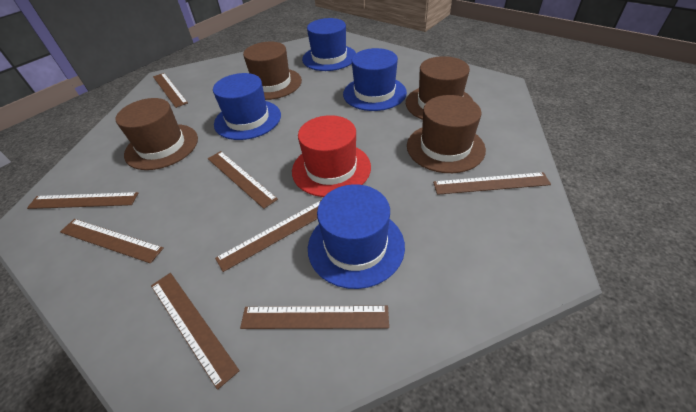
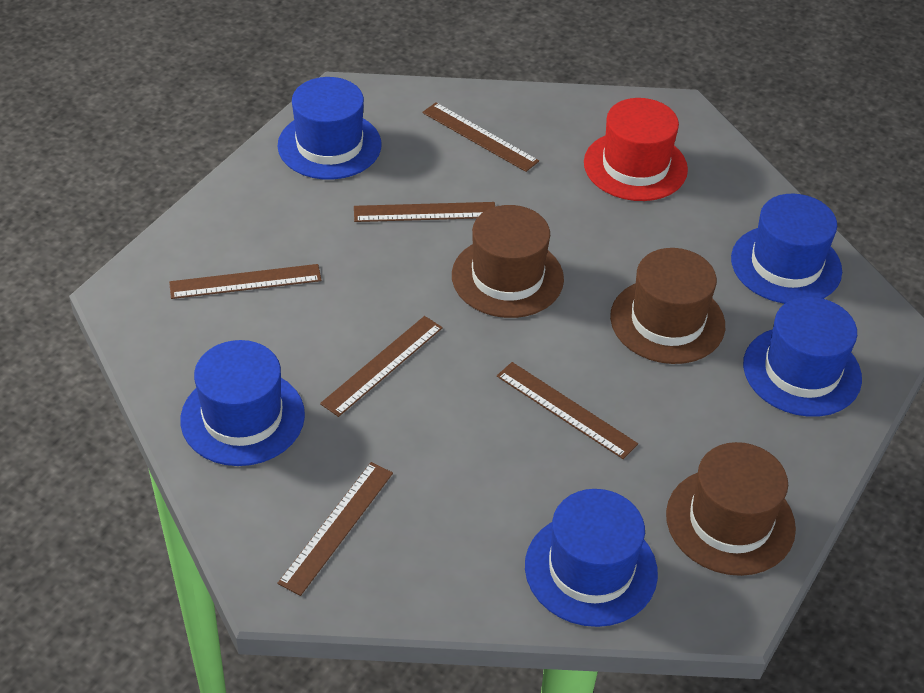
blue hat: 4 -> 5
brown hat: 4 -> 3
brown ruler: 8 -> 6

